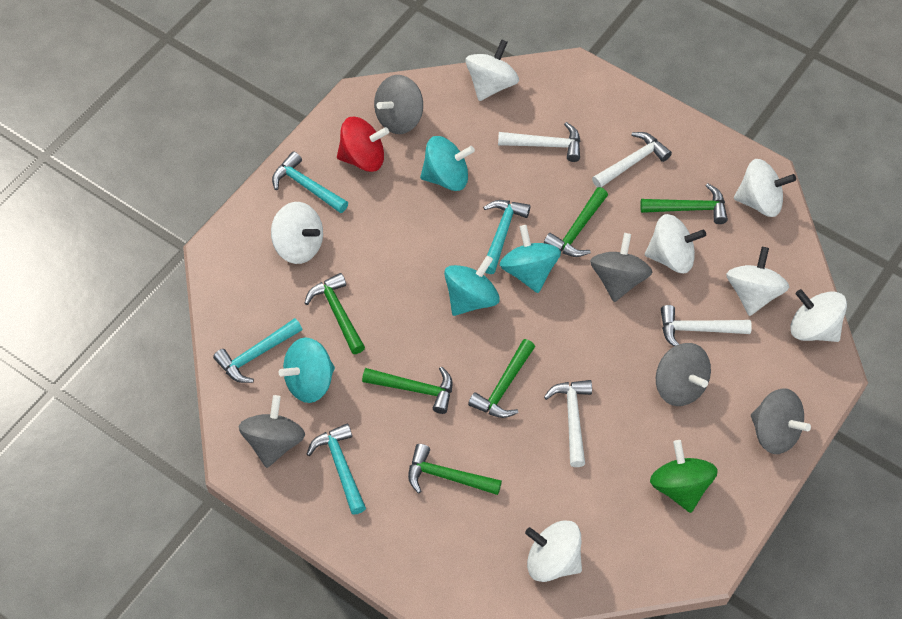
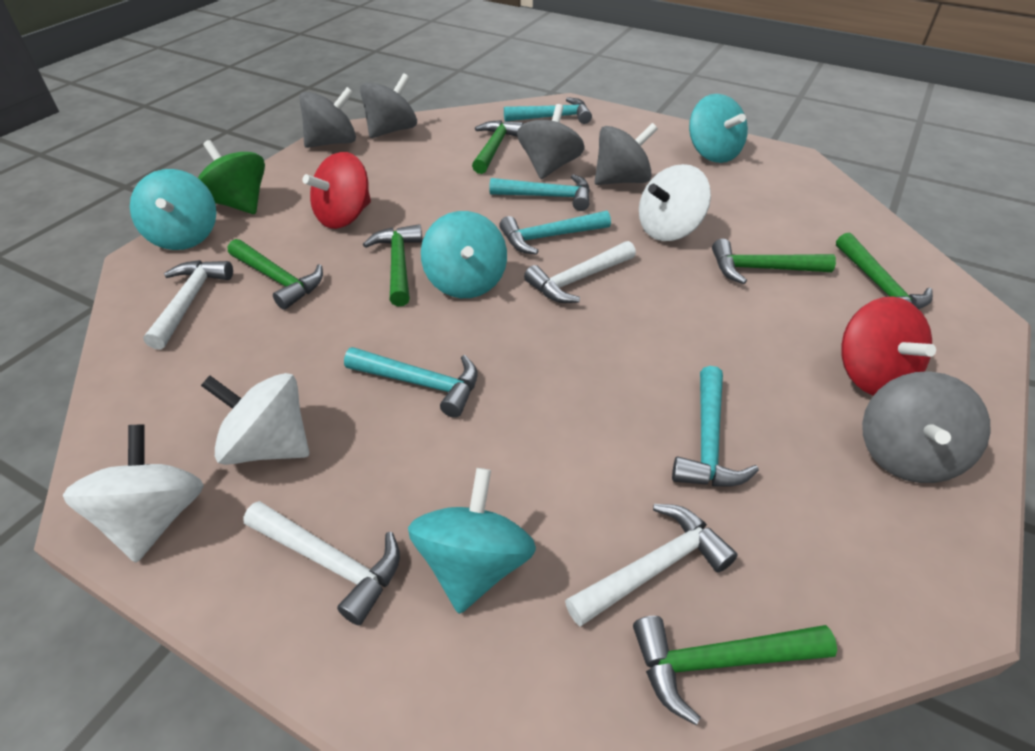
red spinning top: 1 -> 2
turquoise hammer: 4 -> 5
white spinning top: 7 -> 3

